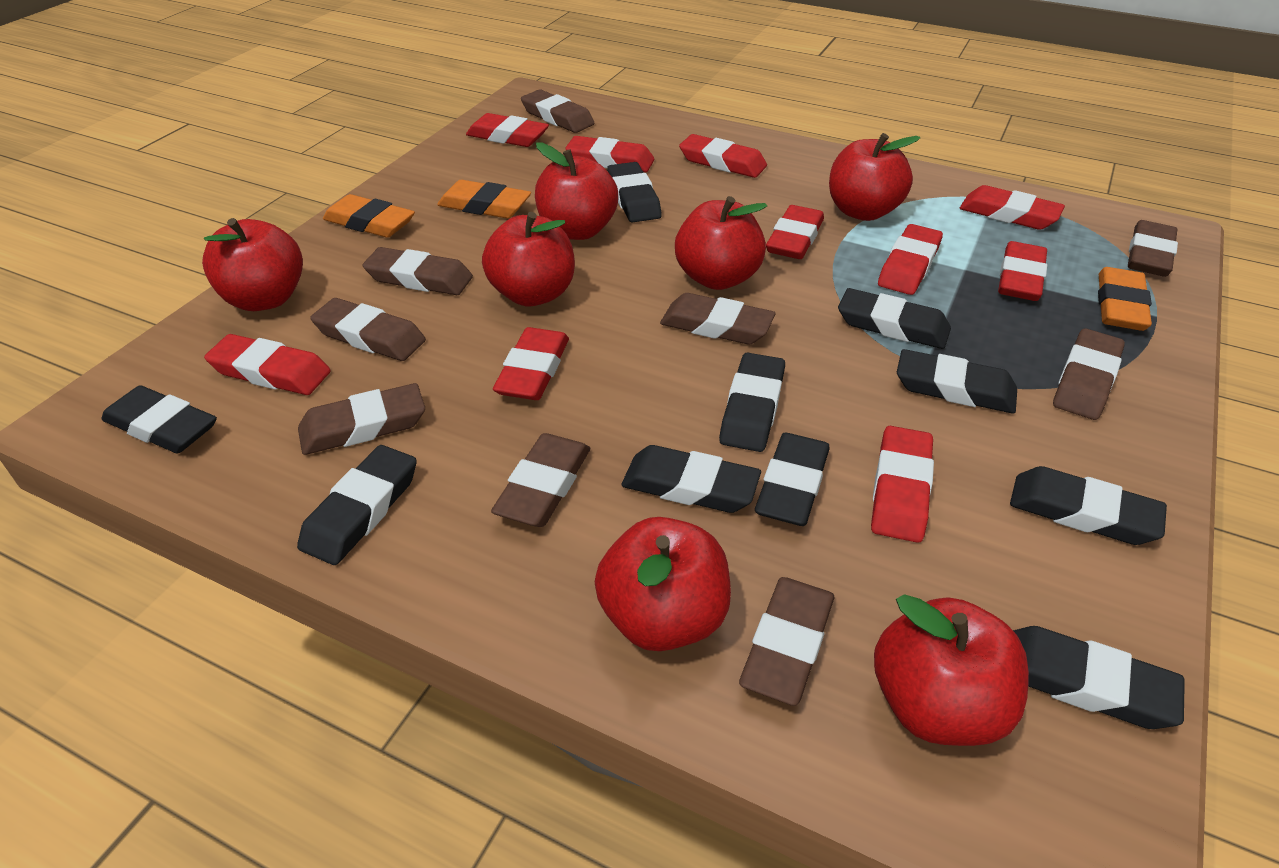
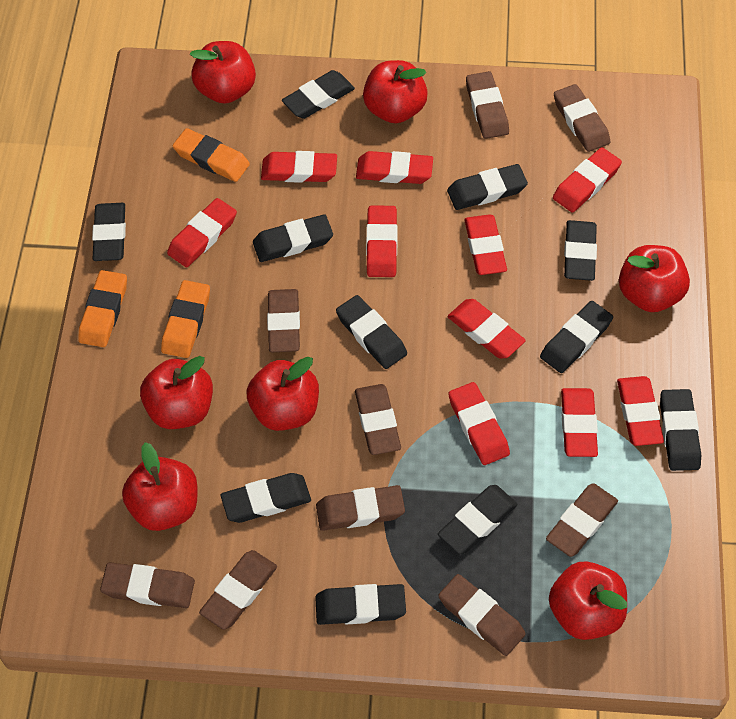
black eraser: 10 -> 11

